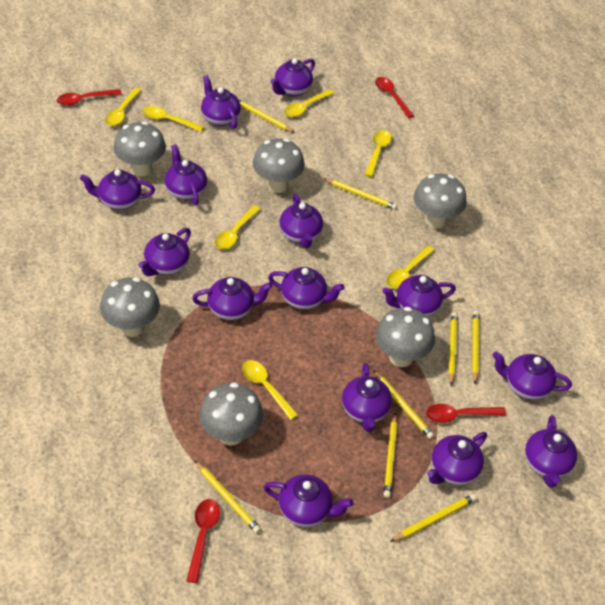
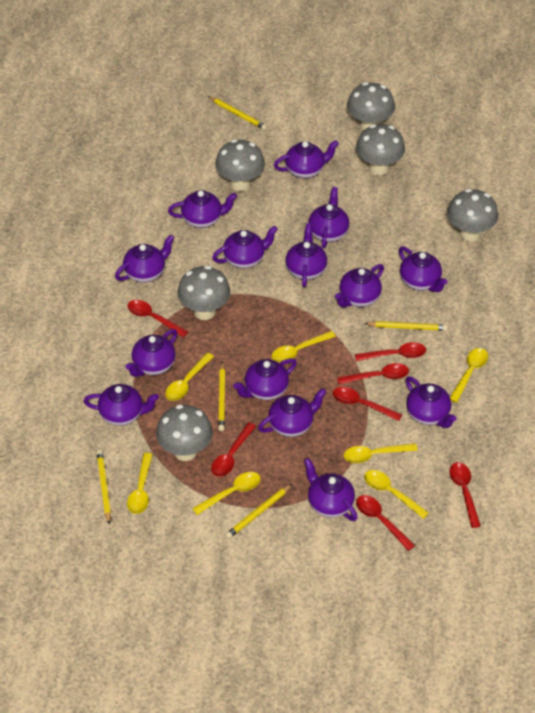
red spoon: 4 -> 7
yellow pencil: 8 -> 5

